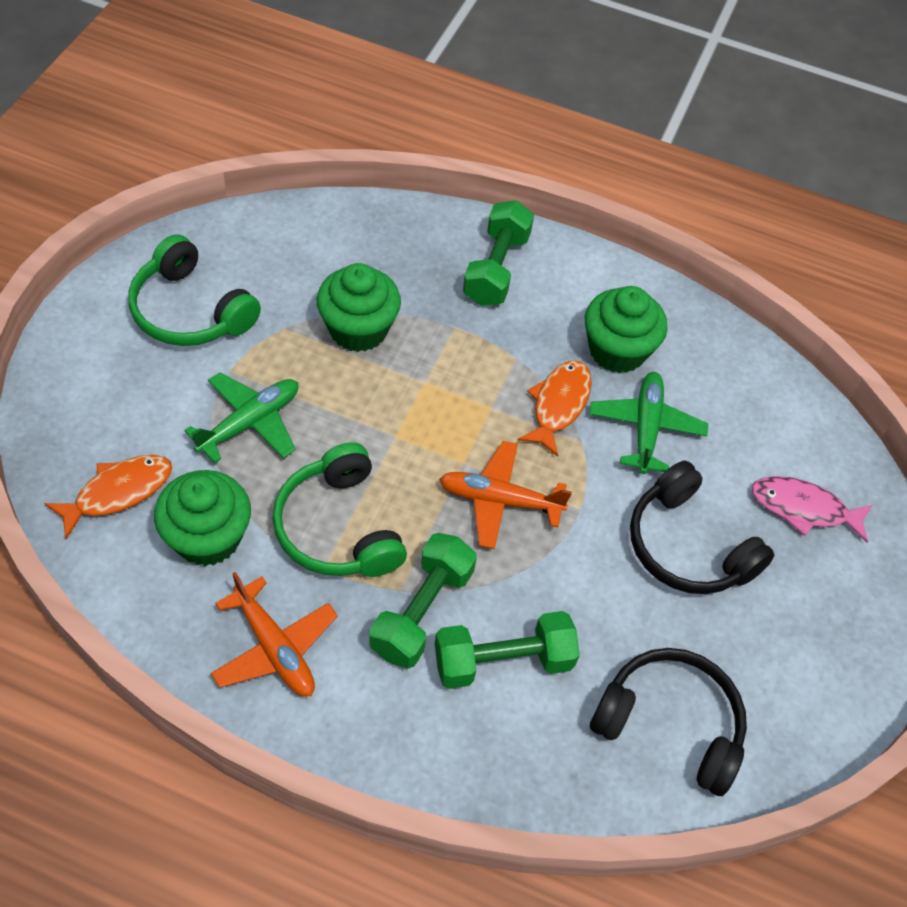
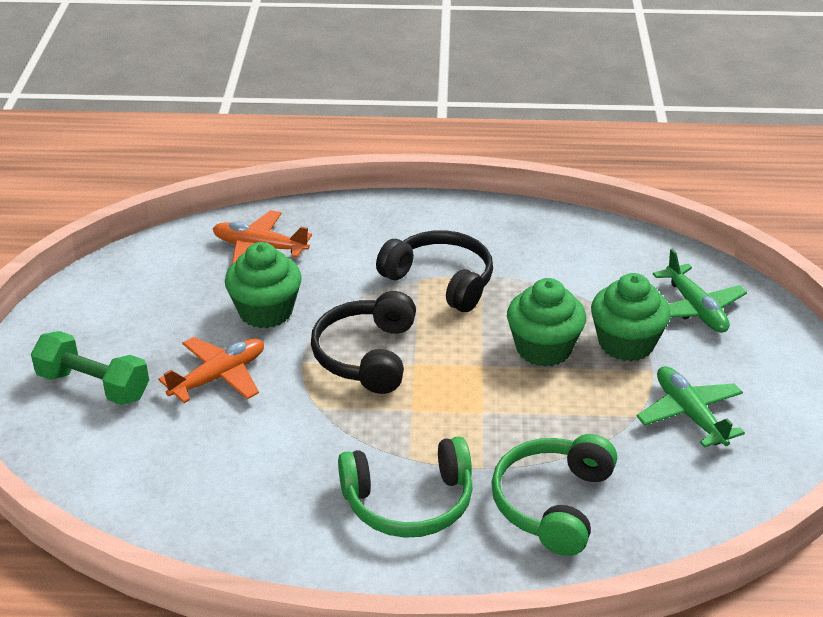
green dumbbell: 3 -> 1
orange fish: 2 -> 0
pink fish: 1 -> 0

